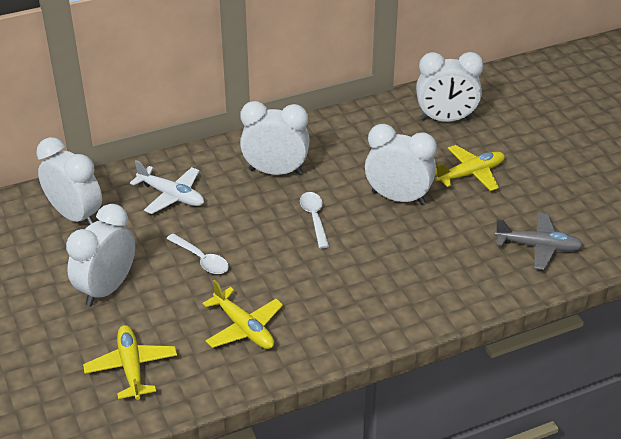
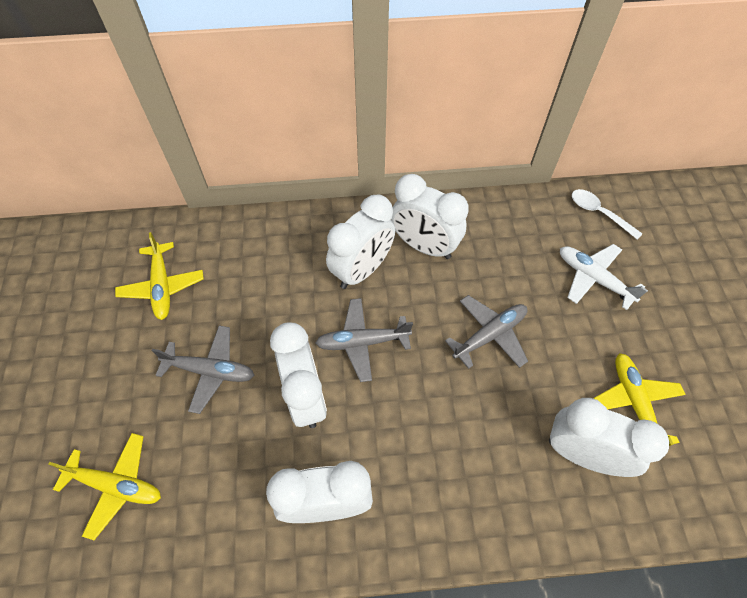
grey plane: 1 -> 3
white spoon: 2 -> 1

